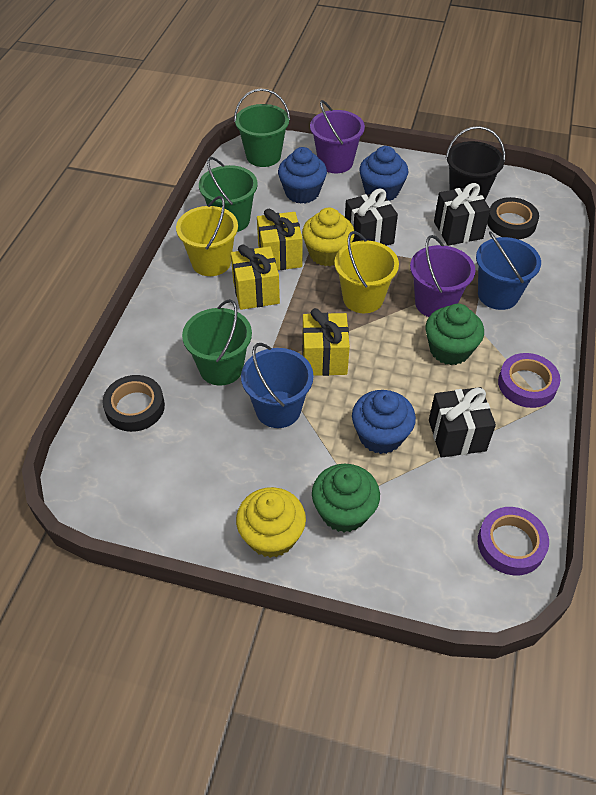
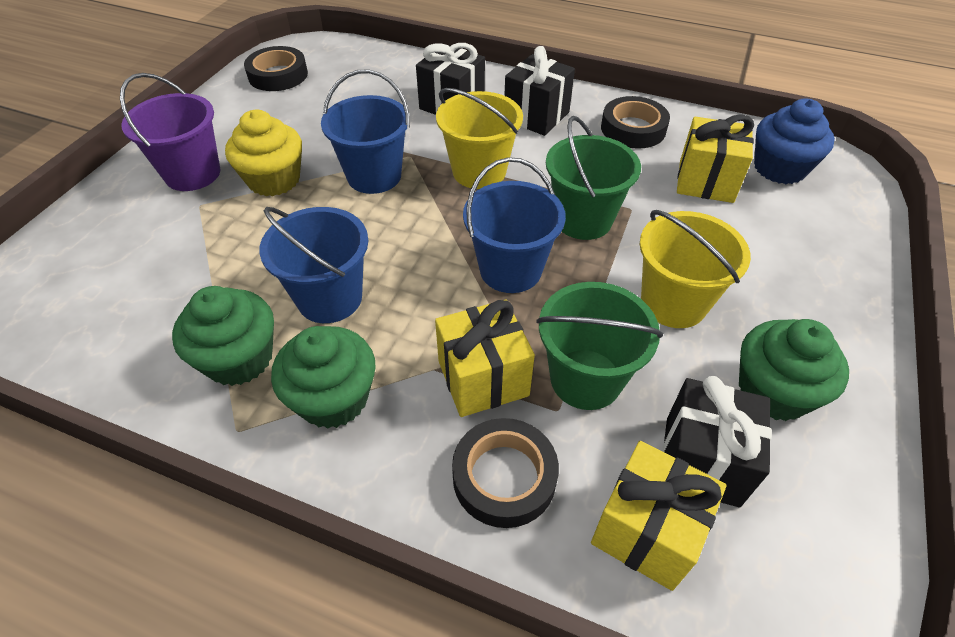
black bucket: 1 -> 0
black tape: 2 -> 3
blue bucket: 2 -> 3
blue cupcake: 3 -> 1
green bucket: 3 -> 2
green cupcake: 2 -> 3
purple bucket: 2 -> 1
purple tape: 2 -> 0
yellow cupcake: 2 -> 1

